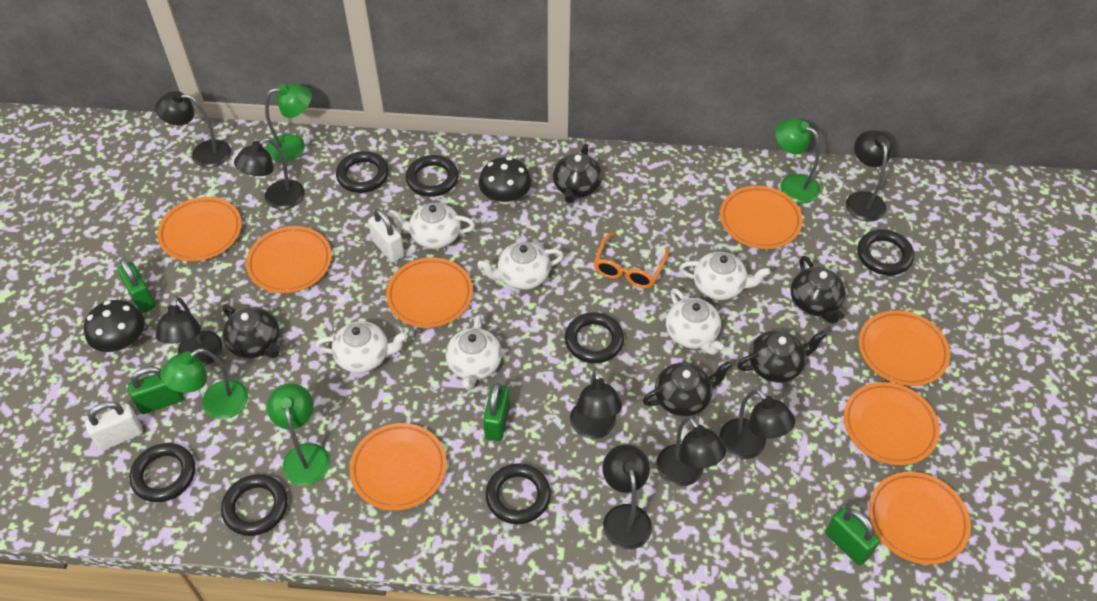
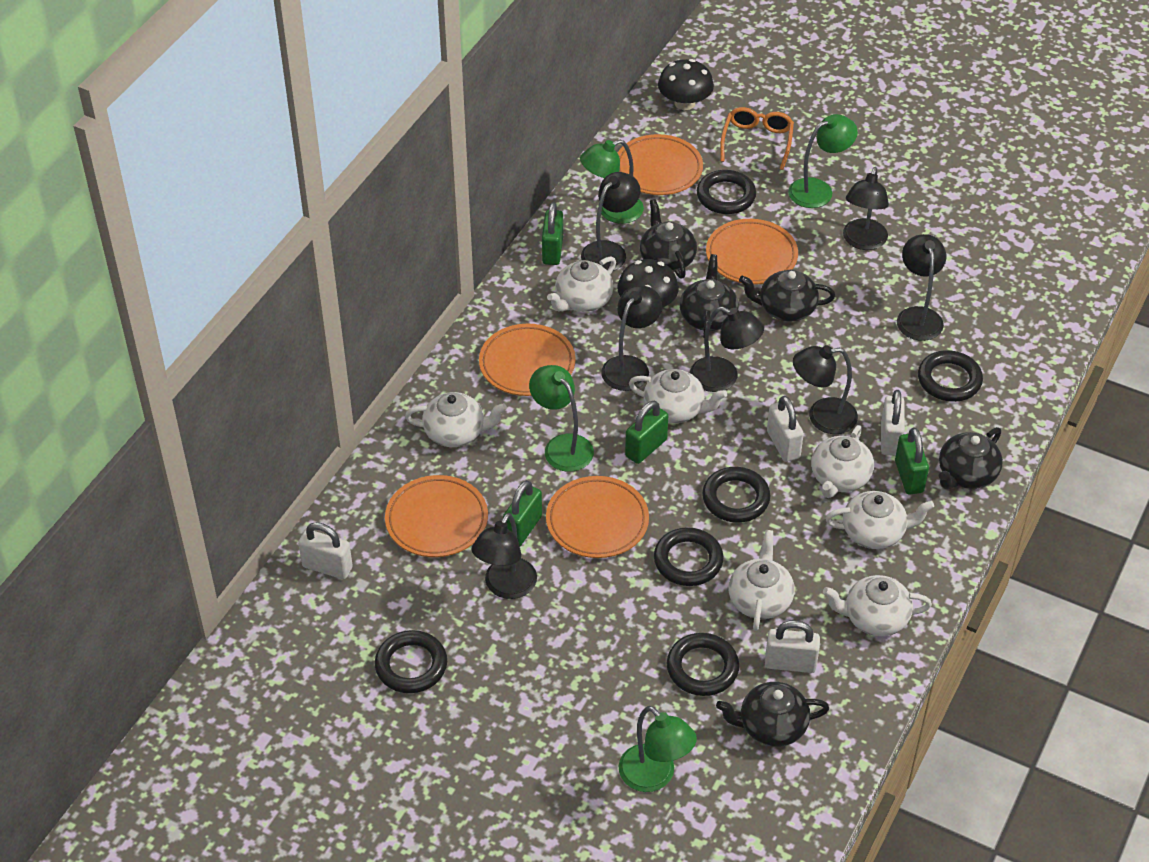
black lamp: 8 -> 7
black ring: 7 -> 6
orange plate: 8 -> 5
white padlock: 2 -> 4
white teapot: 6 -> 7

